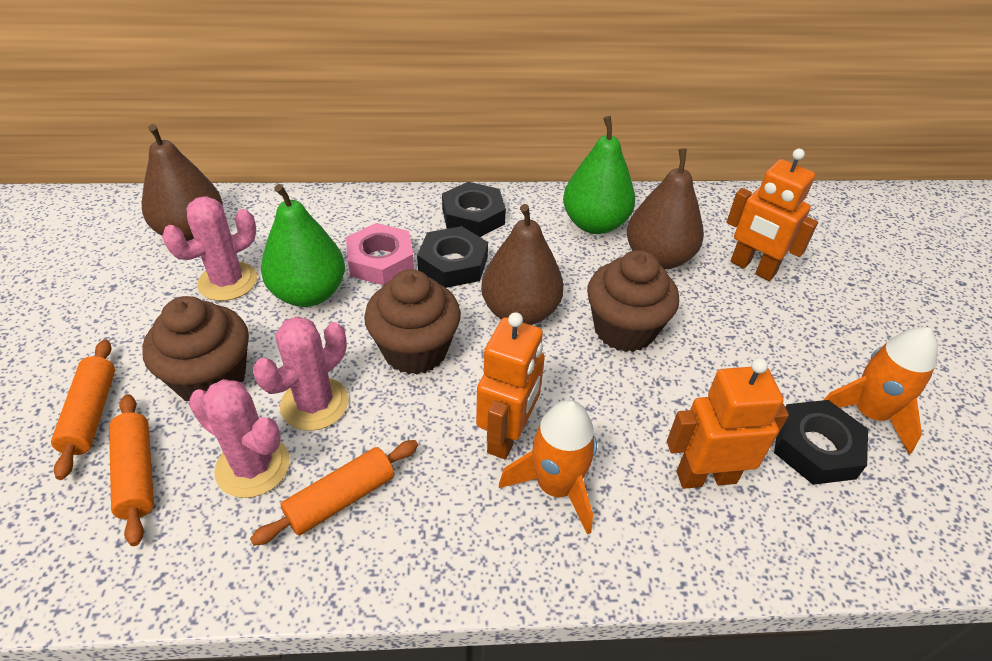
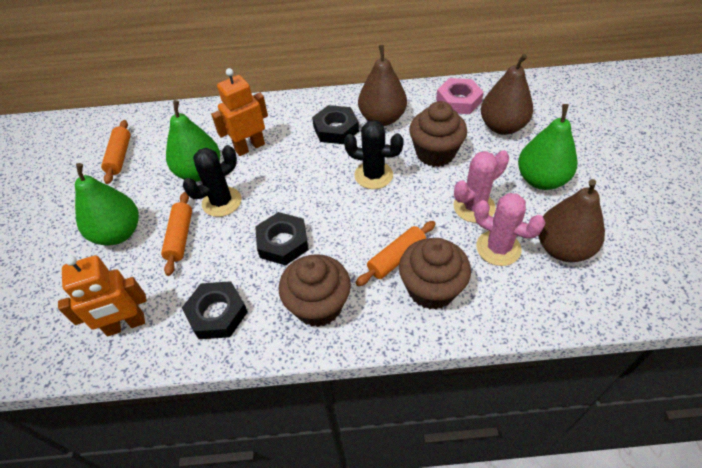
black cactus: 0 -> 2
green pear: 2 -> 3
orange robot: 3 -> 2
orange rocket: 2 -> 0
pink cactus: 3 -> 2

